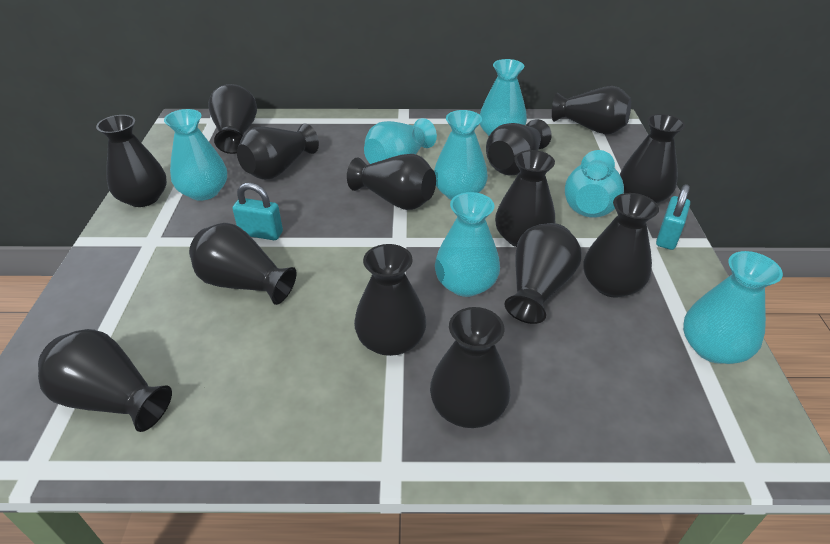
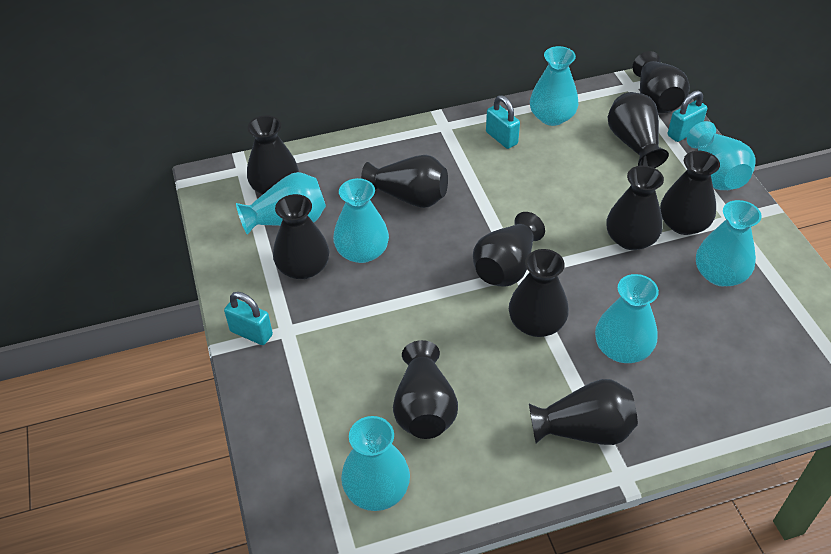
black vase: 14 -> 11
turquoise padlock: 2 -> 3

